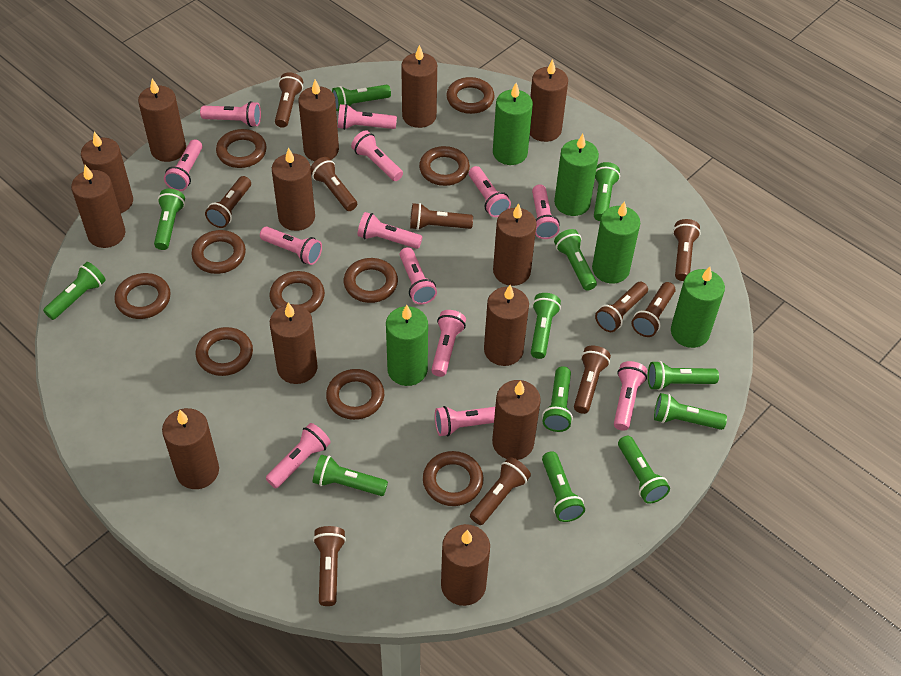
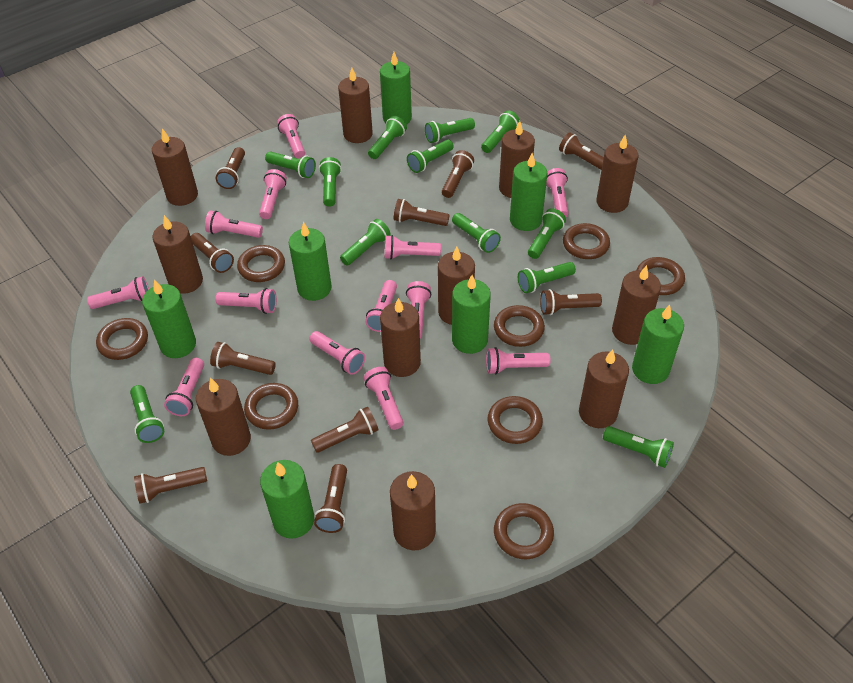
brown candle: 13 -> 11
brown ring: 10 -> 8
green candle: 5 -> 7

